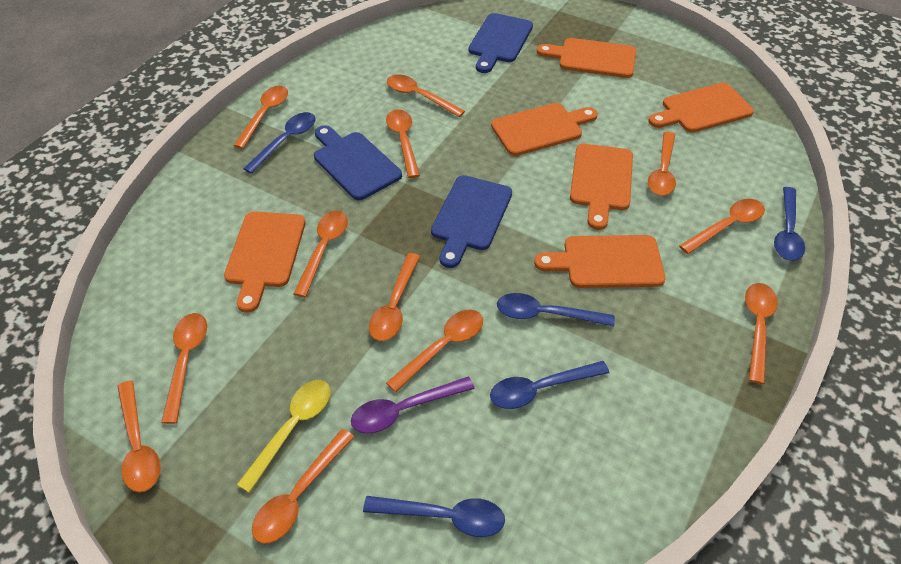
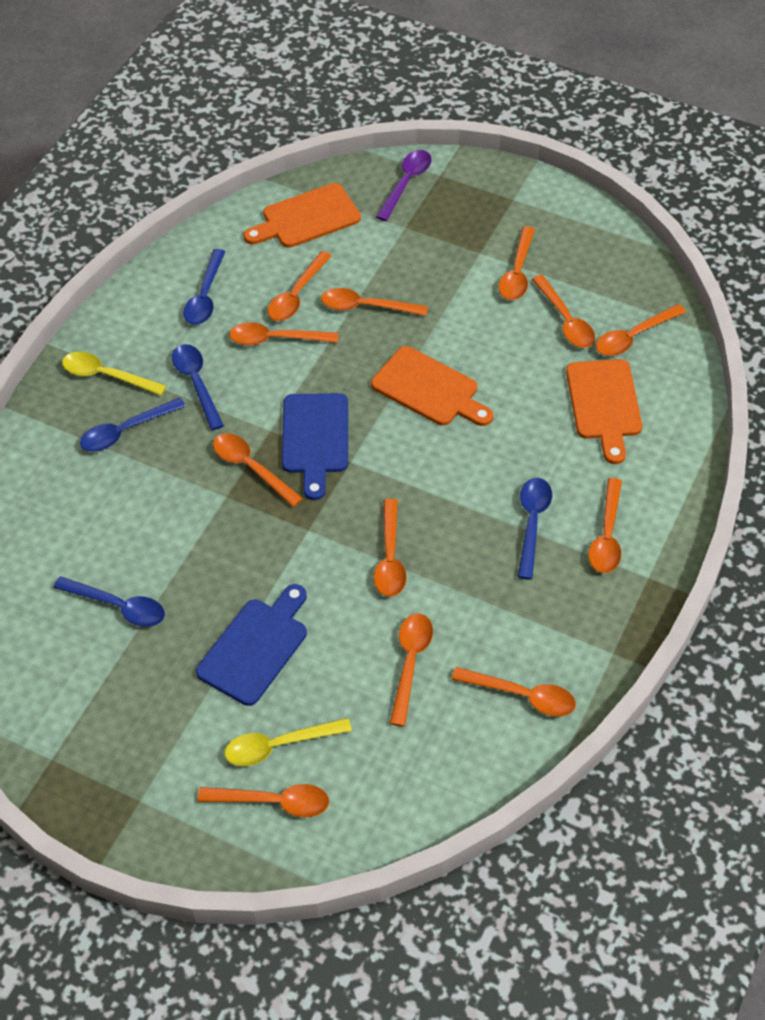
blue cutting board: 3 -> 2
orange cutting board: 6 -> 3
yellow spoon: 1 -> 2

